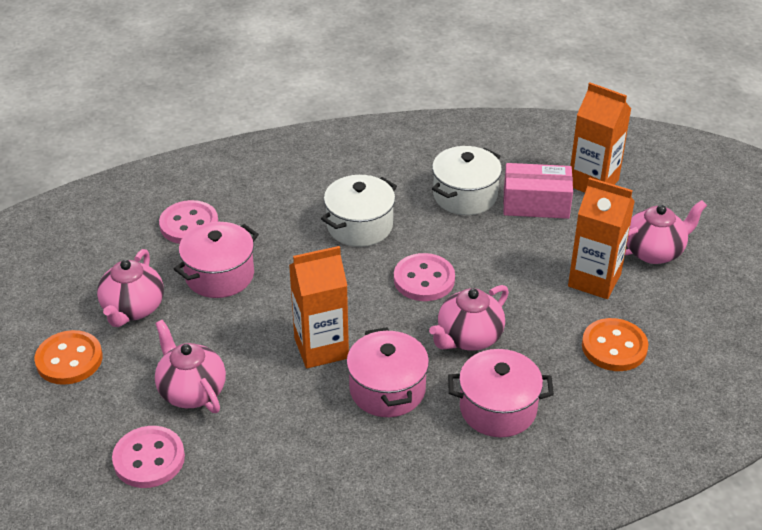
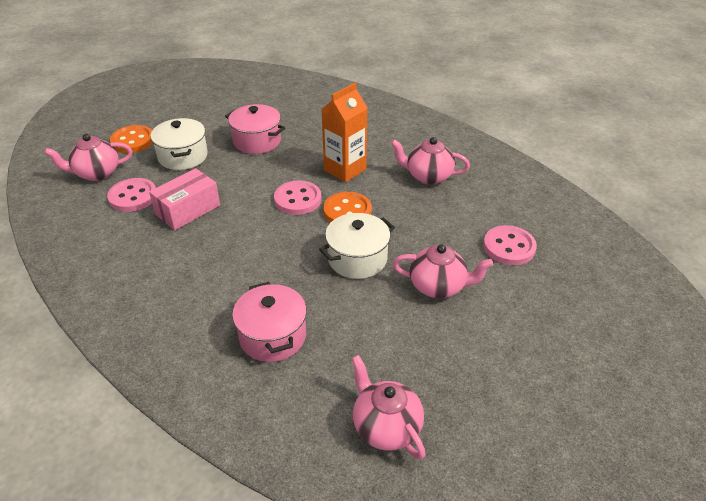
orange carton: 3 -> 1
pink pot: 3 -> 2

